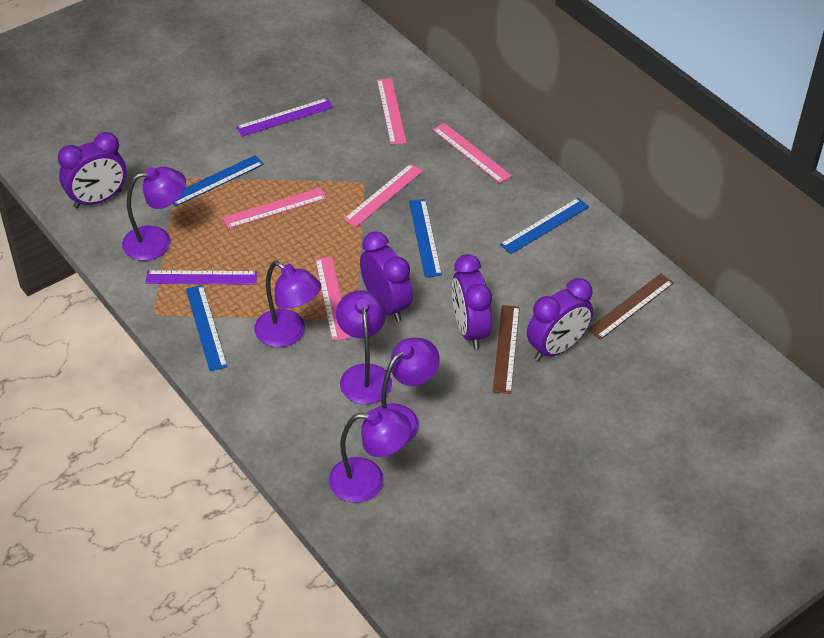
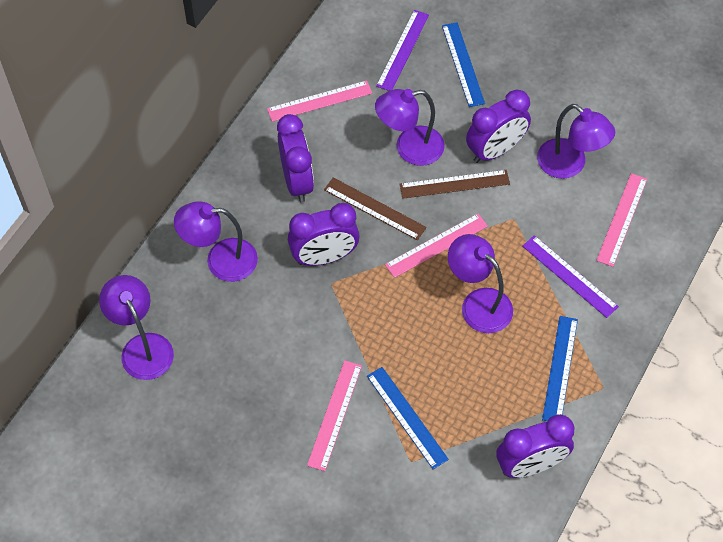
blue ruler: 4 -> 3
pink ruler: 5 -> 4

